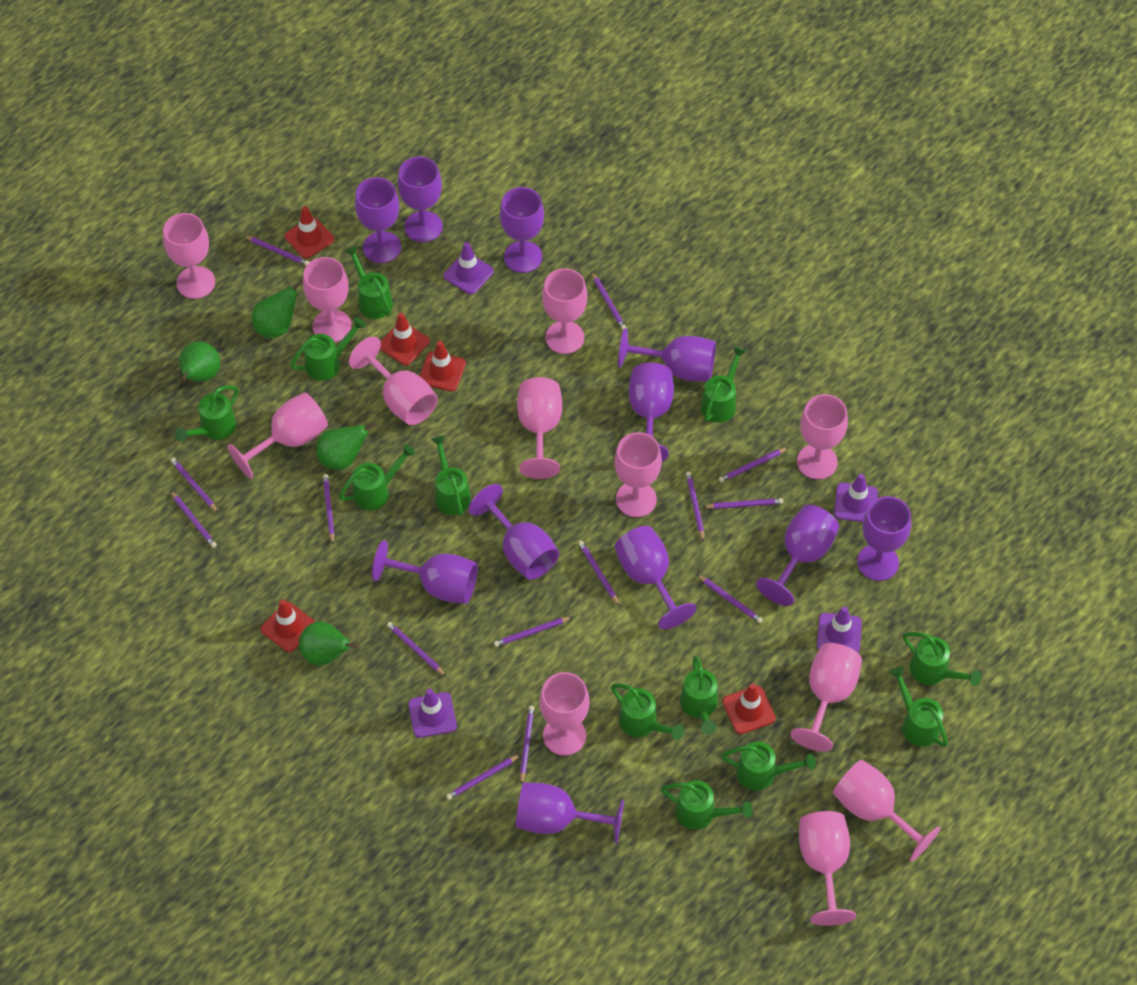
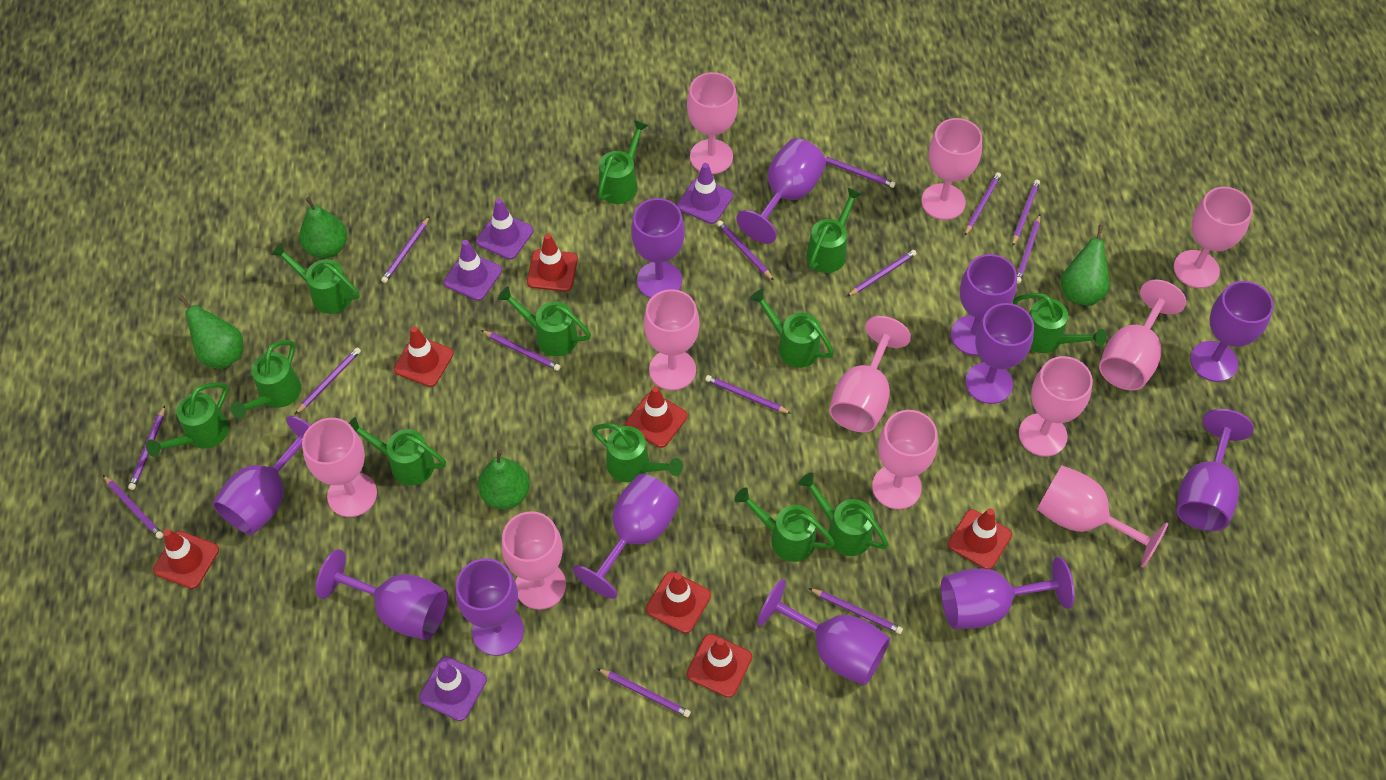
pink goblet: 12 -> 11
purple goblet: 11 -> 12
red traffic cone: 5 -> 7

